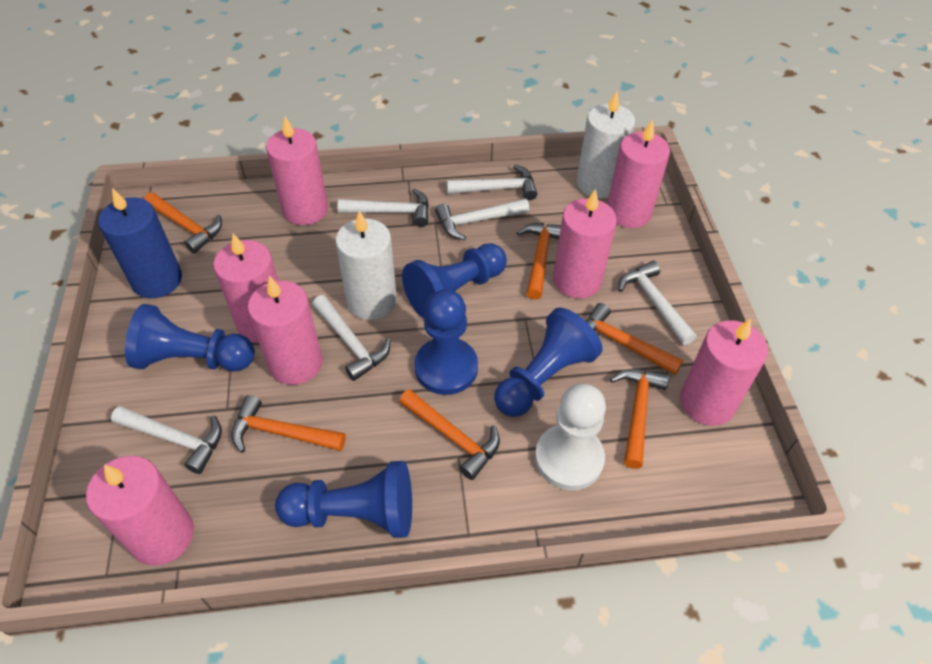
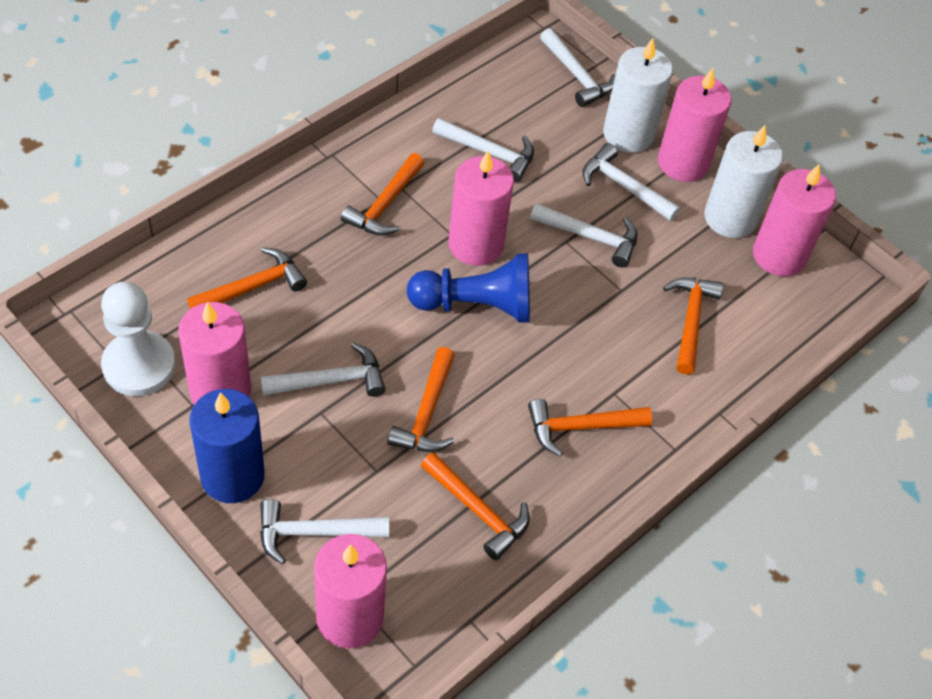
blue pawn: 5 -> 1
pink candle: 7 -> 5

